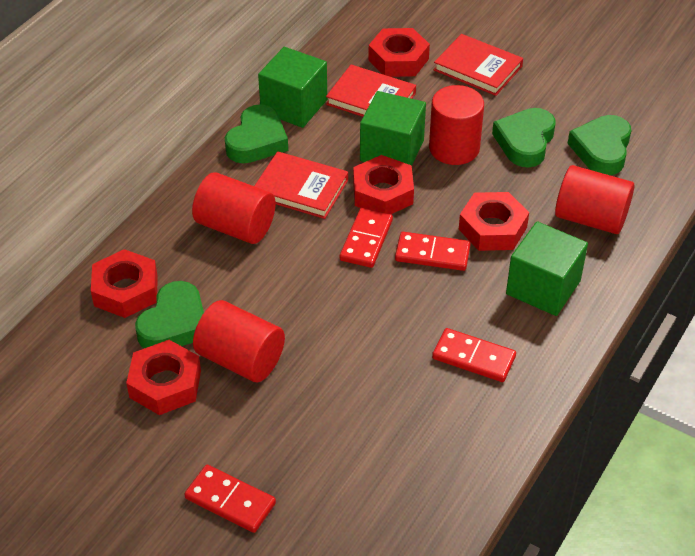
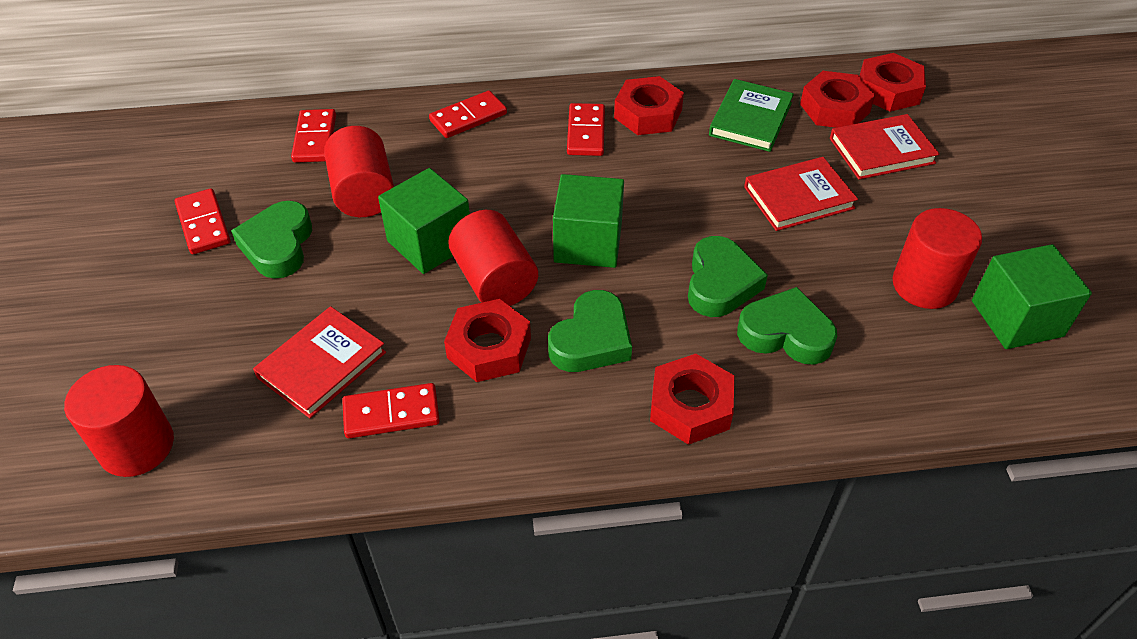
green book: 0 -> 1
red domino: 4 -> 5

